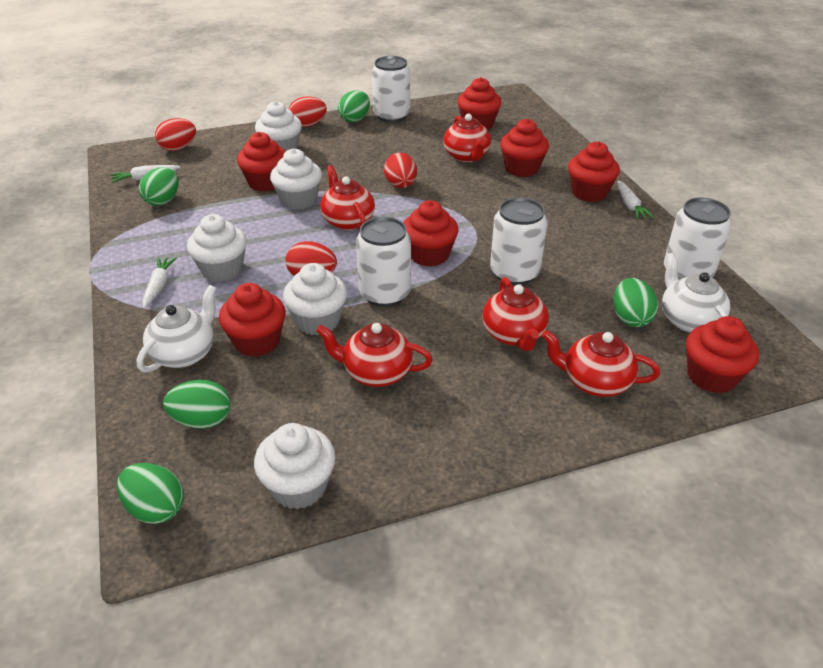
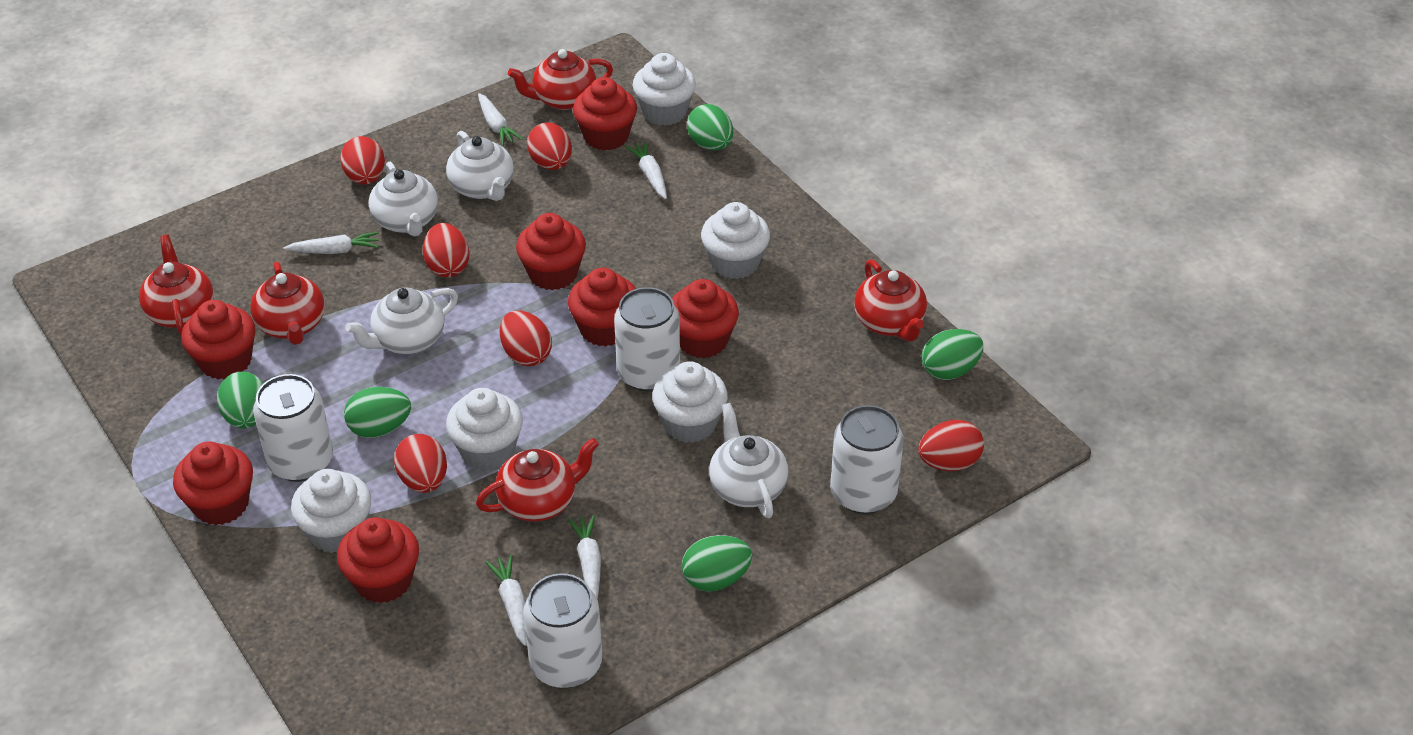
red egg: 4 -> 6
white carrot: 3 -> 5
white teapot: 2 -> 4

